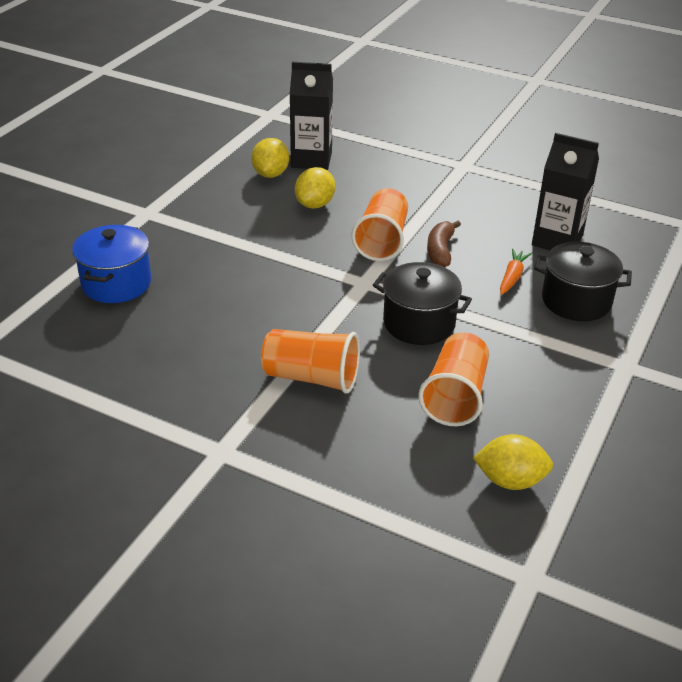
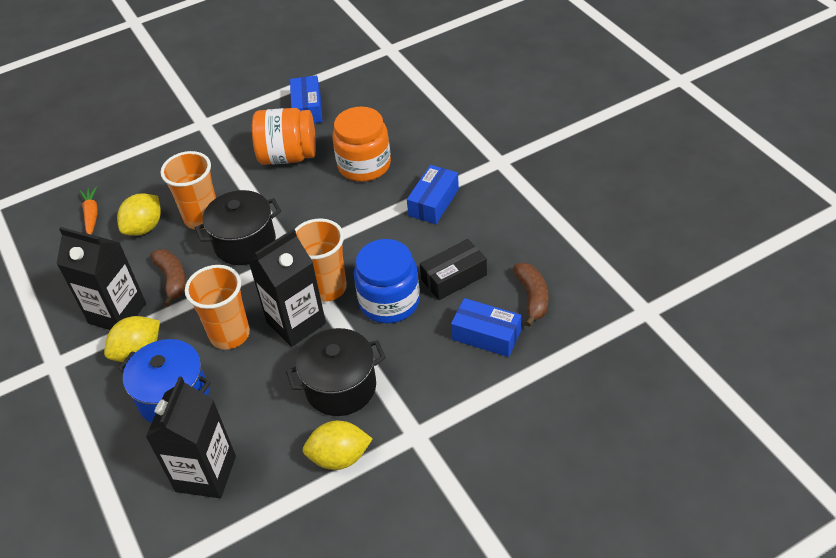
black box: 0 -> 1
black carton: 2 -> 3
blue box: 0 -> 3
blue jar: 0 -> 1
brown banana: 1 -> 2
orange jar: 0 -> 2

